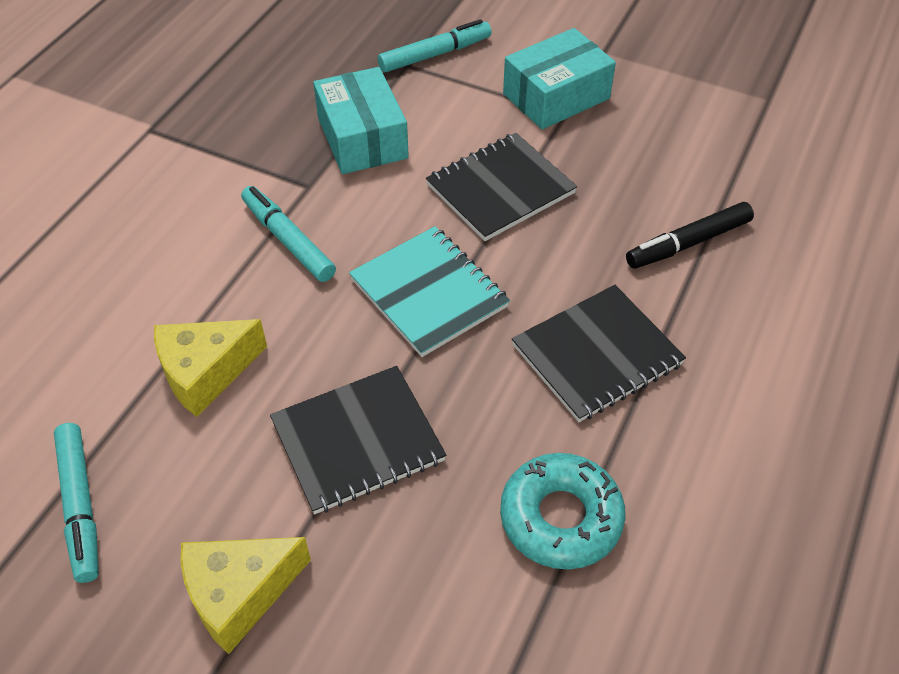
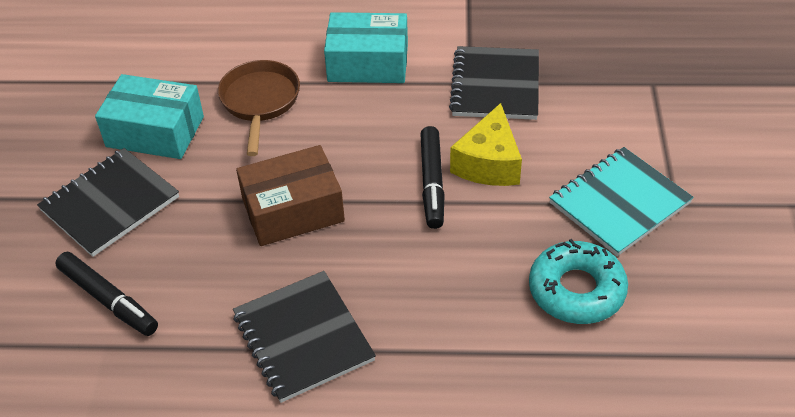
black marker: 1 -> 2
brown box: 0 -> 1
brown pan: 0 -> 1
turquoise marker: 3 -> 0
yellow cheese: 2 -> 1

